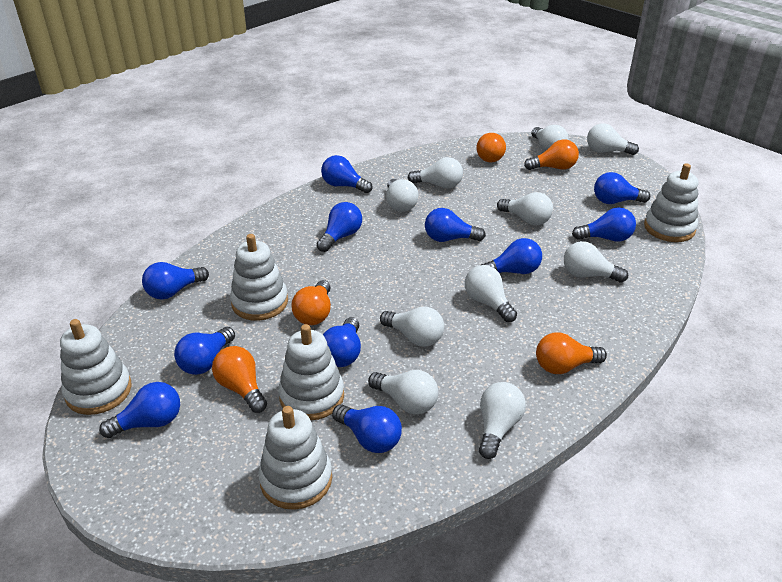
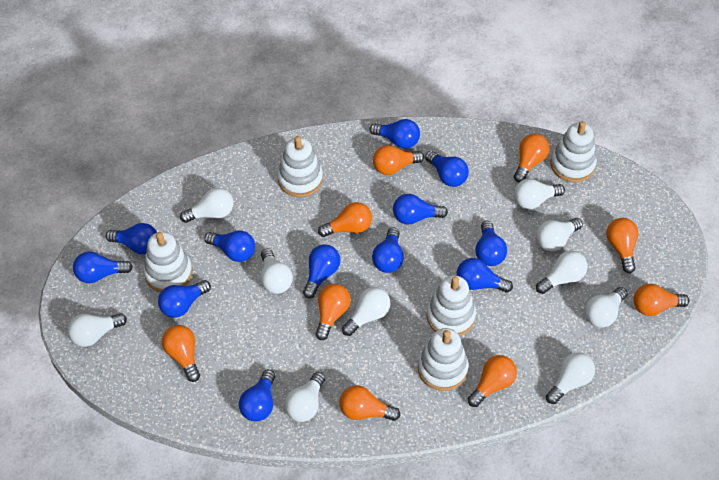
blue light bulb: 11 -> 12
orange light bulb: 5 -> 9

